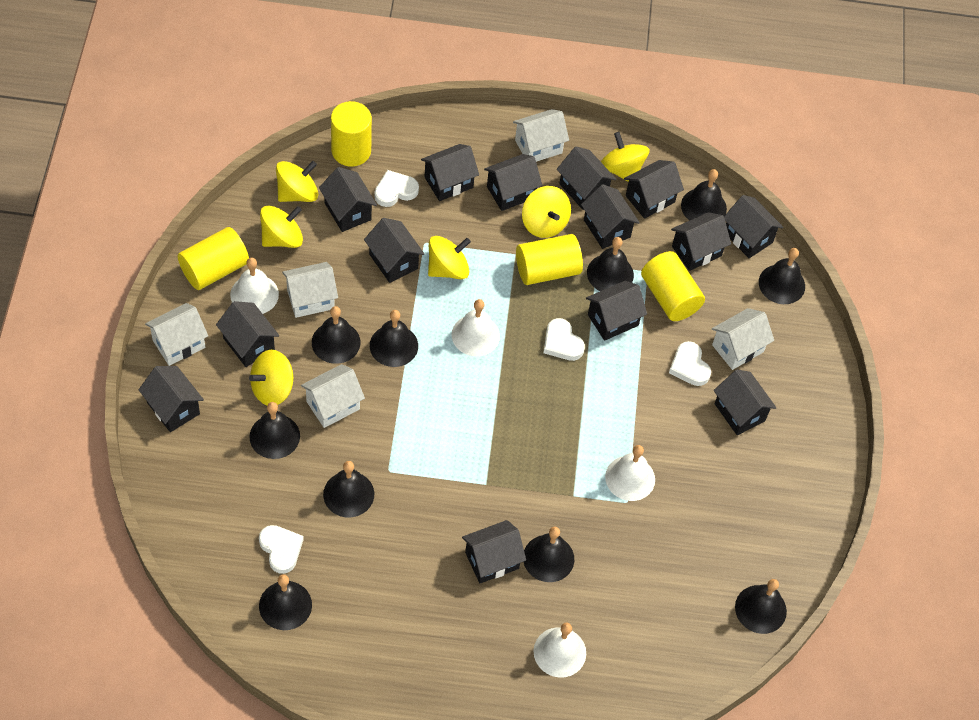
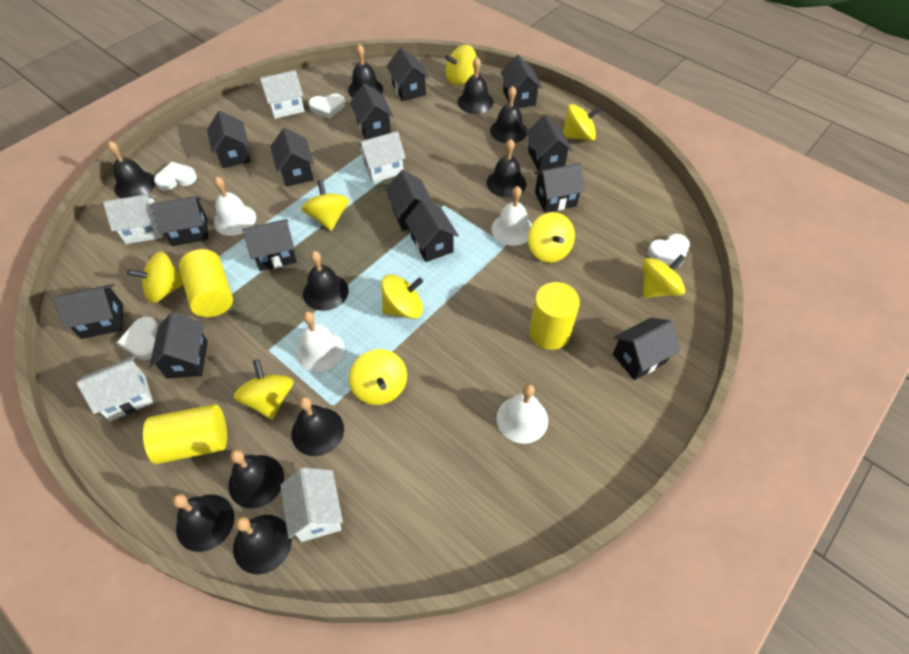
yellow cylinder: 4 -> 3
yellow spinning top: 6 -> 9

